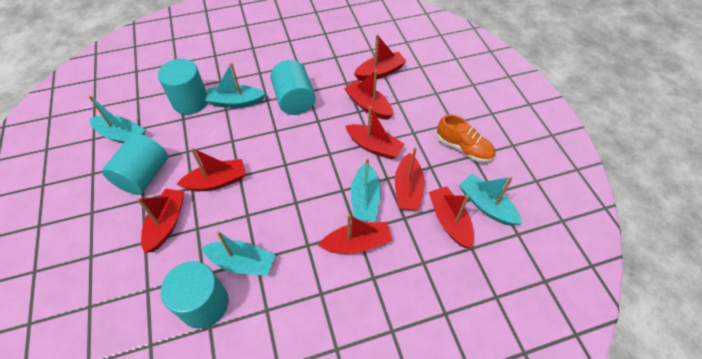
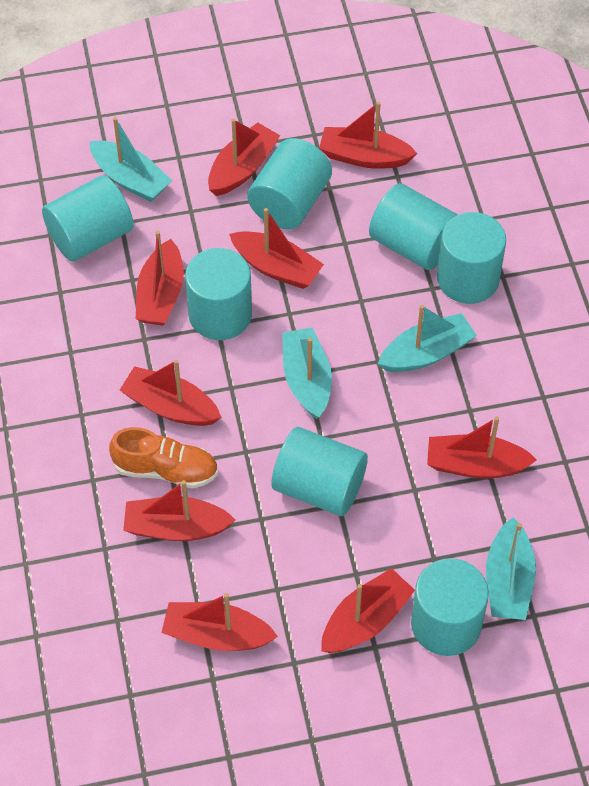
red boat: 8 -> 9
turquoise boat: 5 -> 4
turquoise cylinder: 4 -> 7

